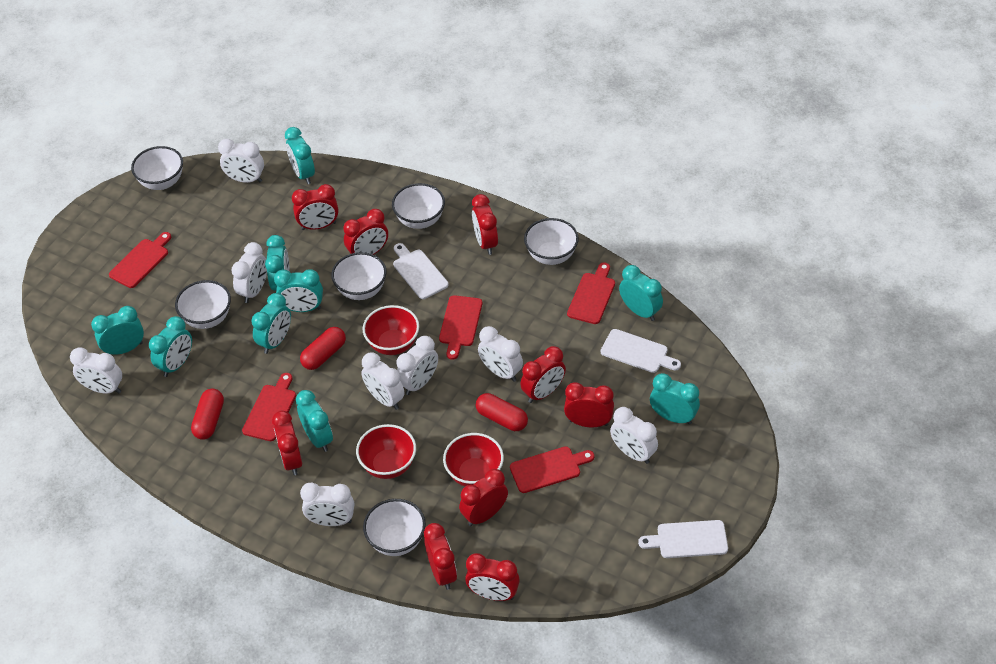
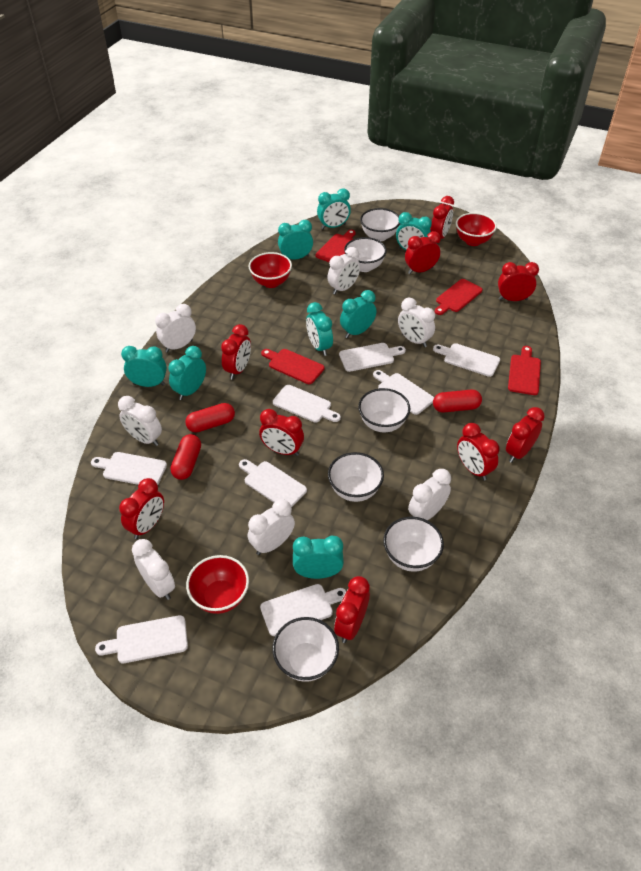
red cutting board: 5 -> 4
turquoise clock: 9 -> 8
white clock: 8 -> 7
white cutting board: 3 -> 8

